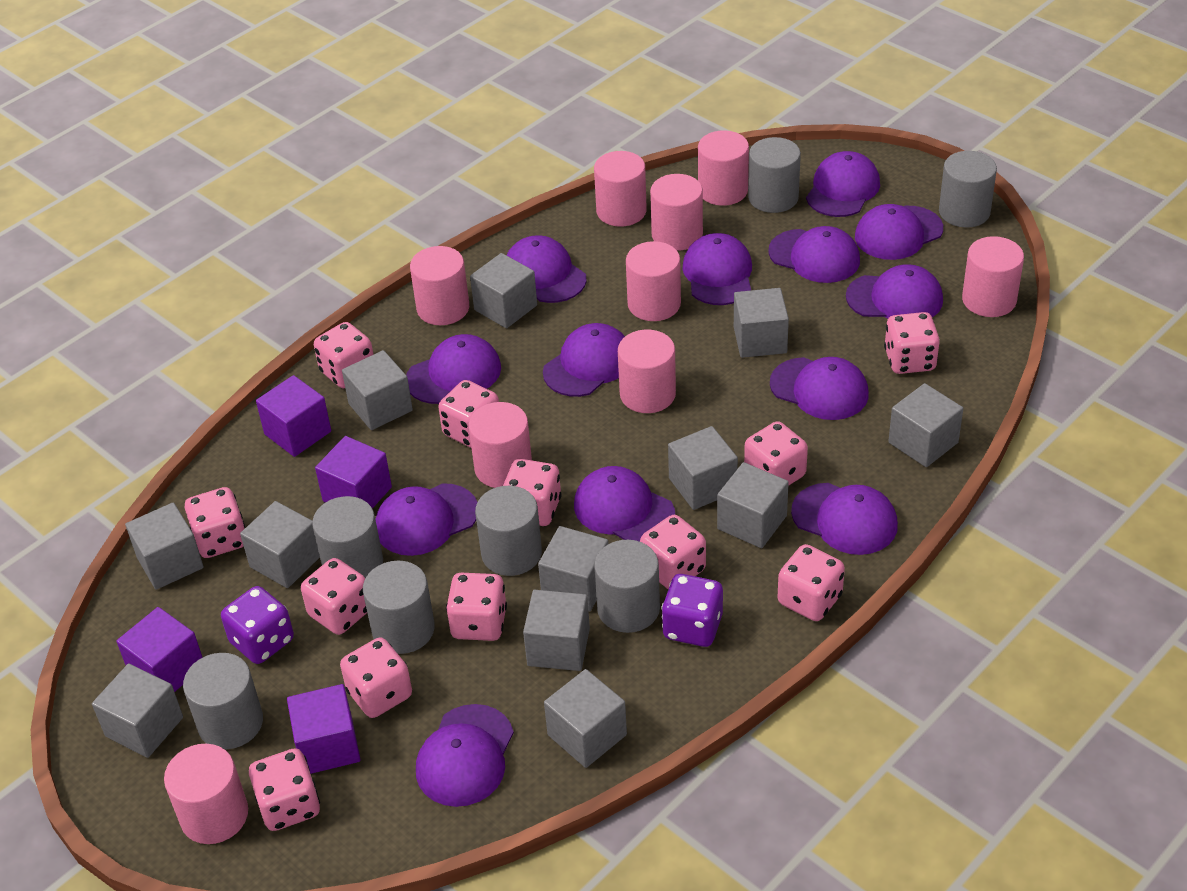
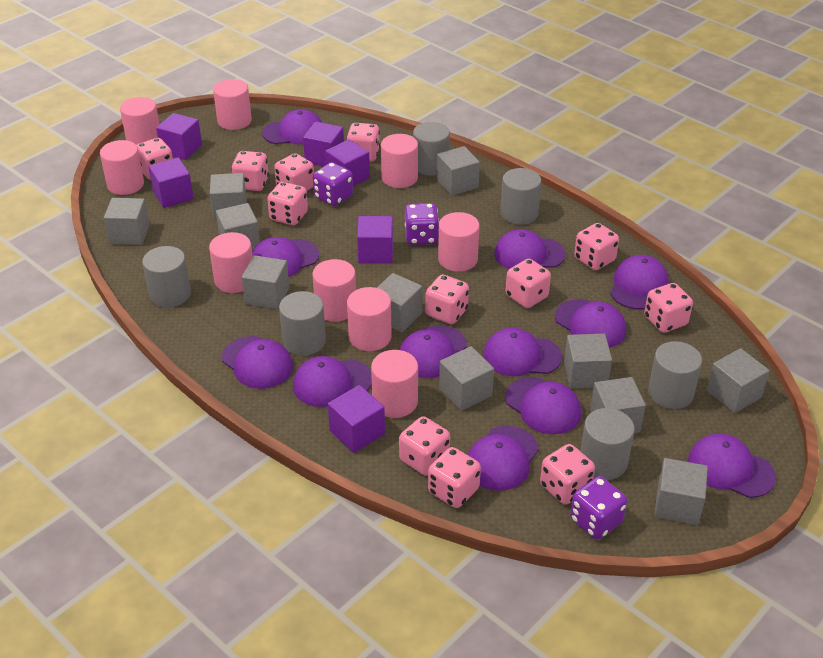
grey cube: 12 -> 11
grey cylinder: 7 -> 6
purple cap: 13 -> 12
purple cube: 4 -> 6
purple dice: 2 -> 3

